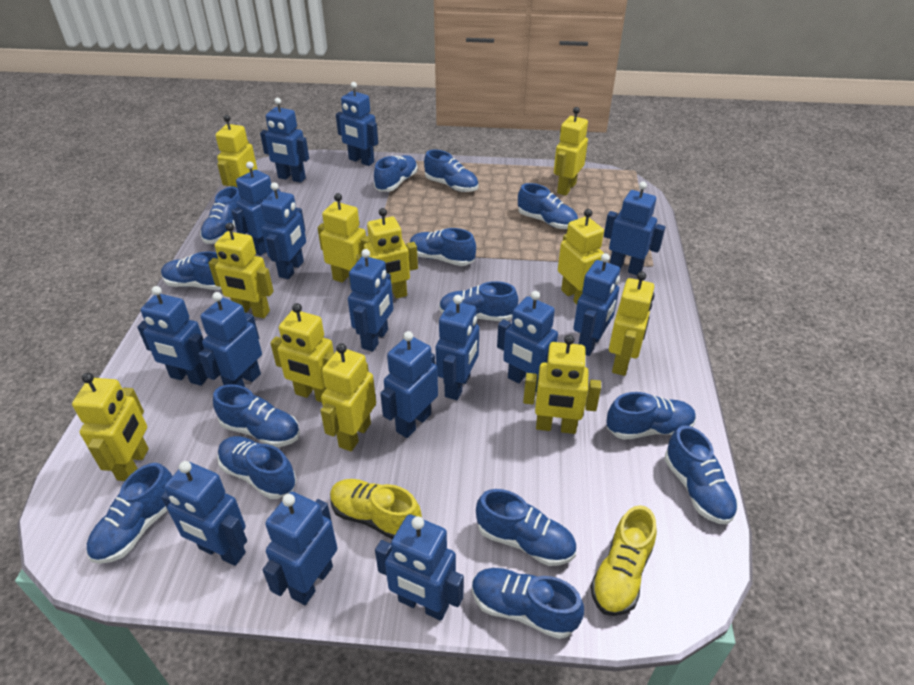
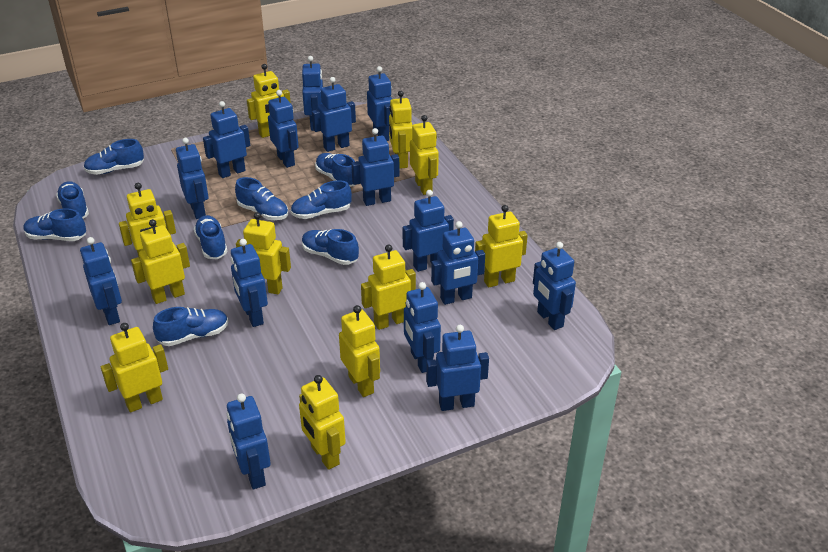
blue shoe: 14 -> 9
yellow shoe: 2 -> 0

